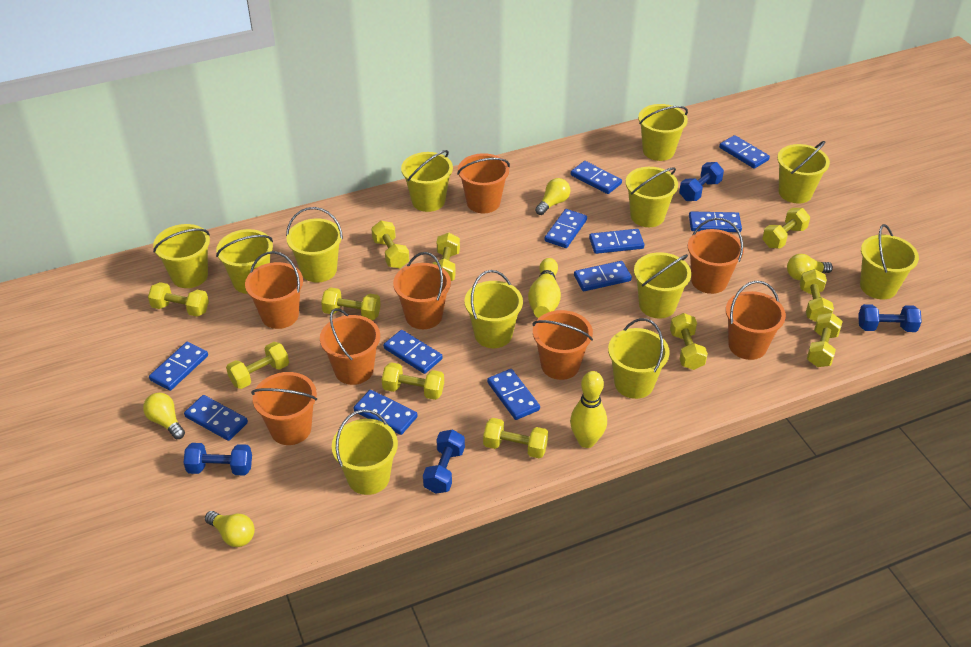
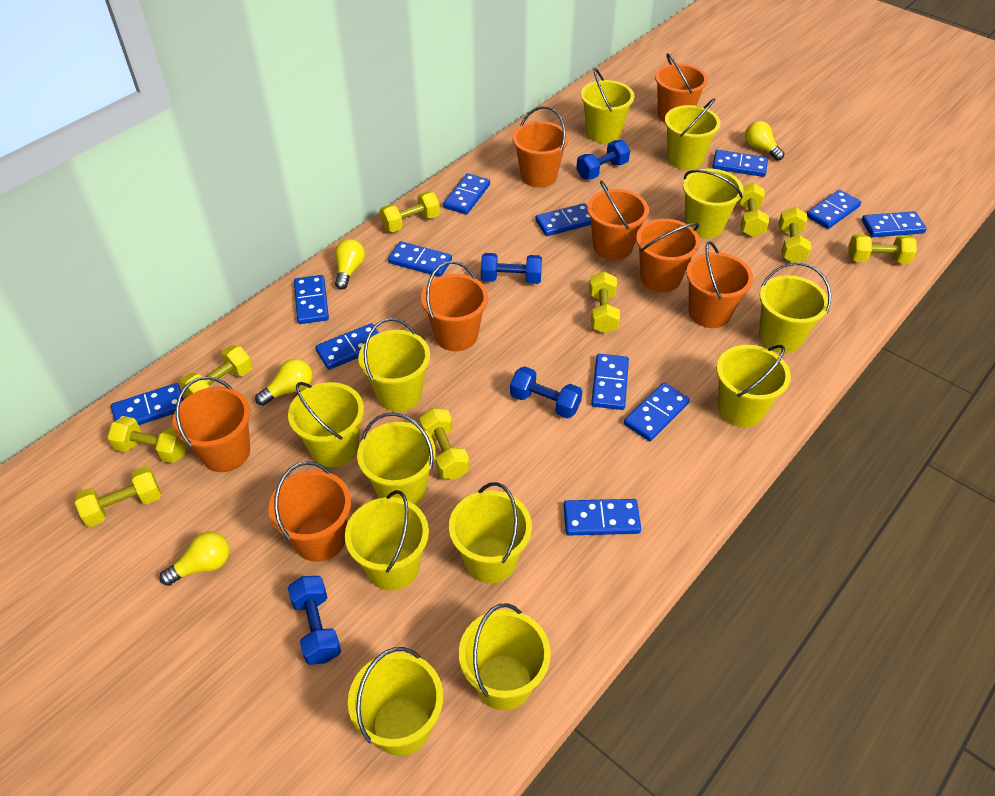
blue domino: 11 -> 12
yellow bowling pin: 2 -> 0
yellow dumbbell: 11 -> 9

